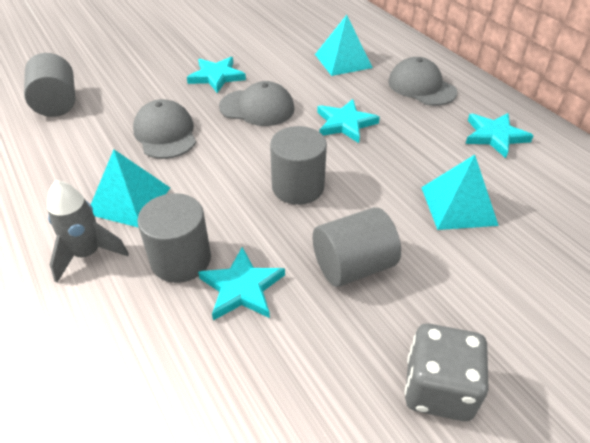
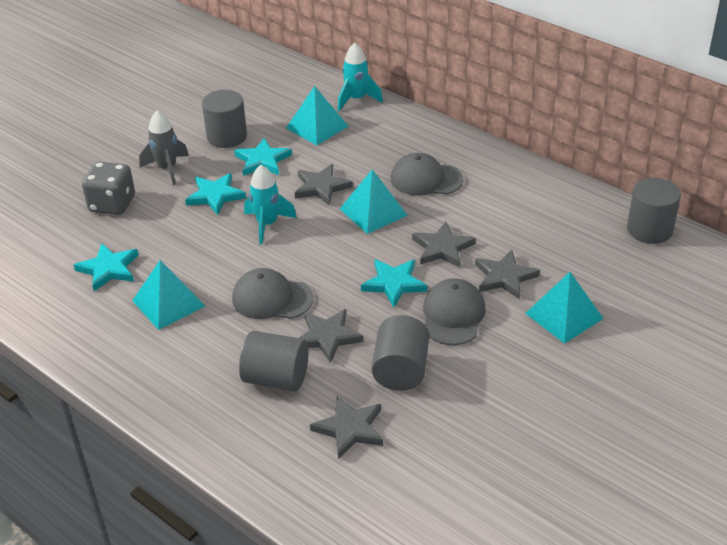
grey star: 0 -> 5
turquoise pyramid: 3 -> 4
turquoise rocket: 0 -> 2

